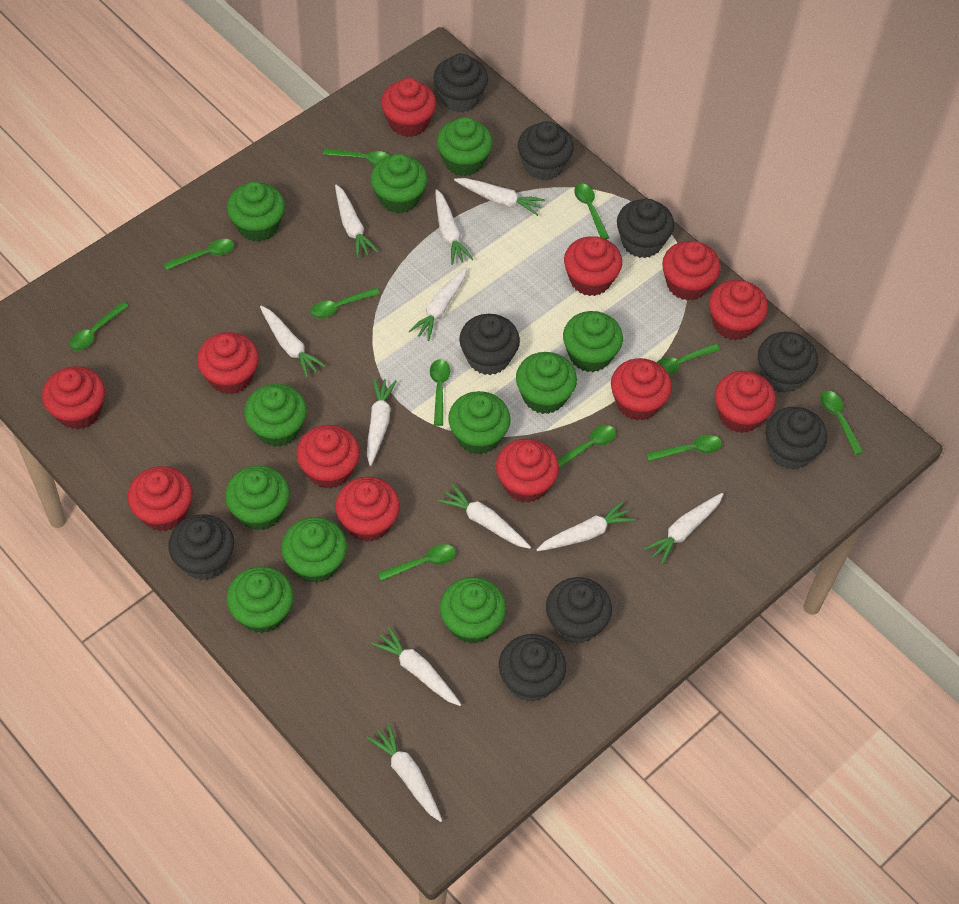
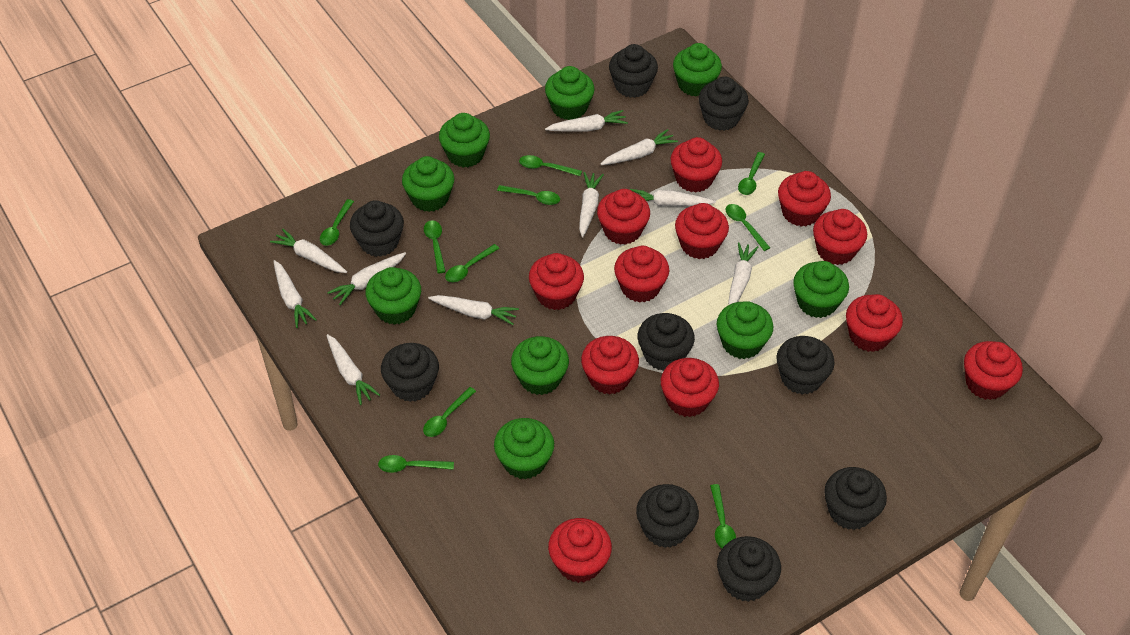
green cupcake: 11 -> 9
green spoon: 11 -> 10
white carrot: 11 -> 10

